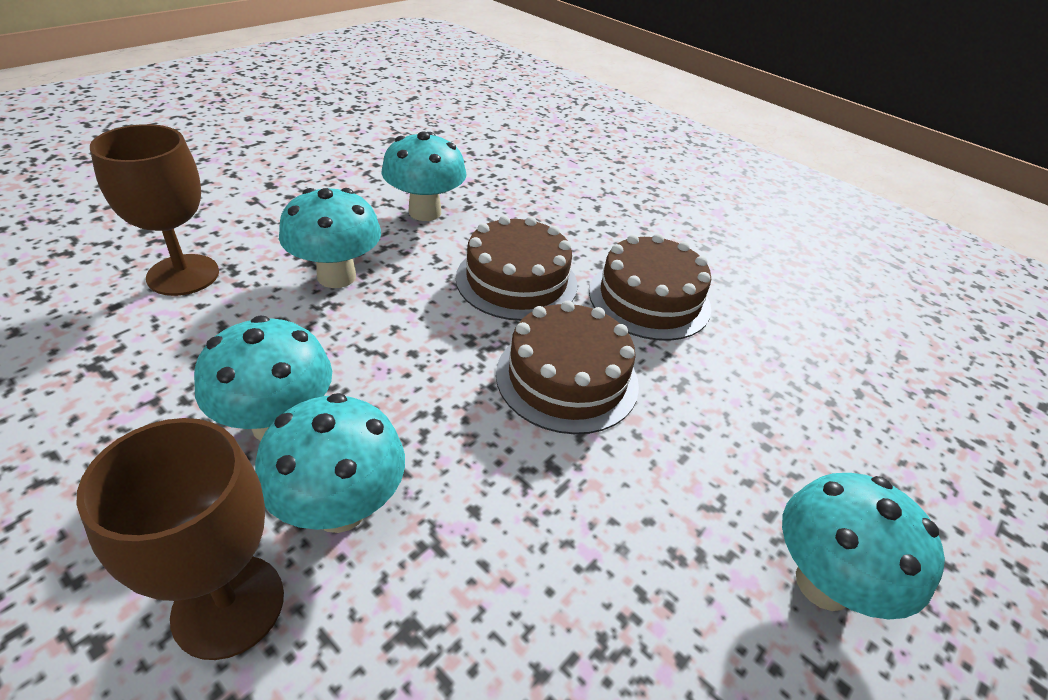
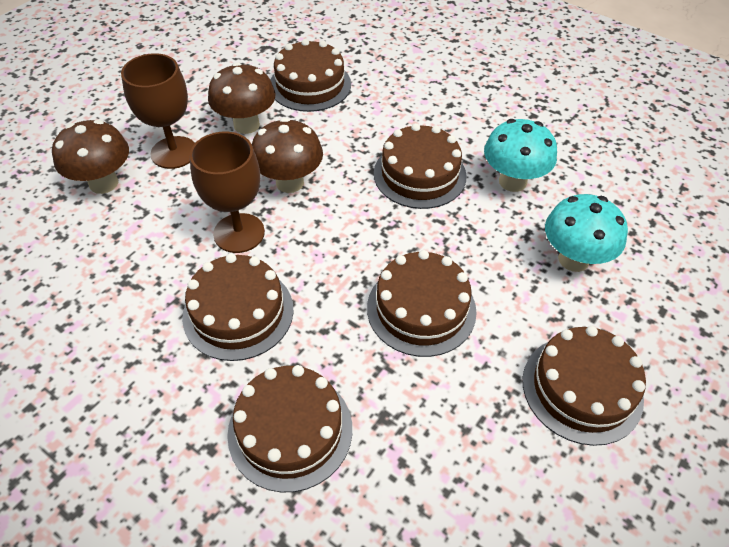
brown cake: 3 -> 6
brown mushroom: 0 -> 3
turquoise mushroom: 5 -> 2

